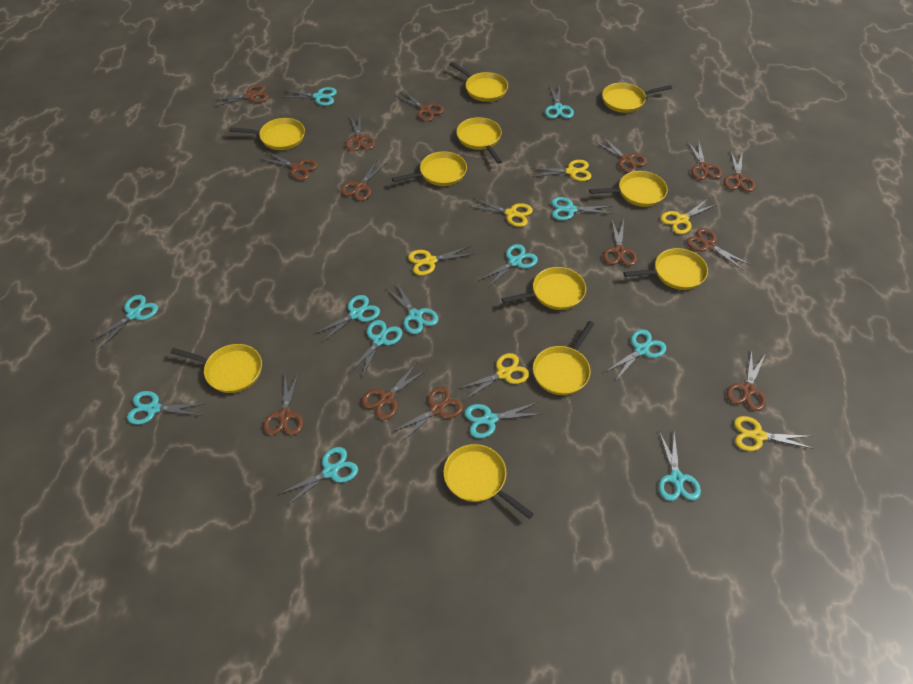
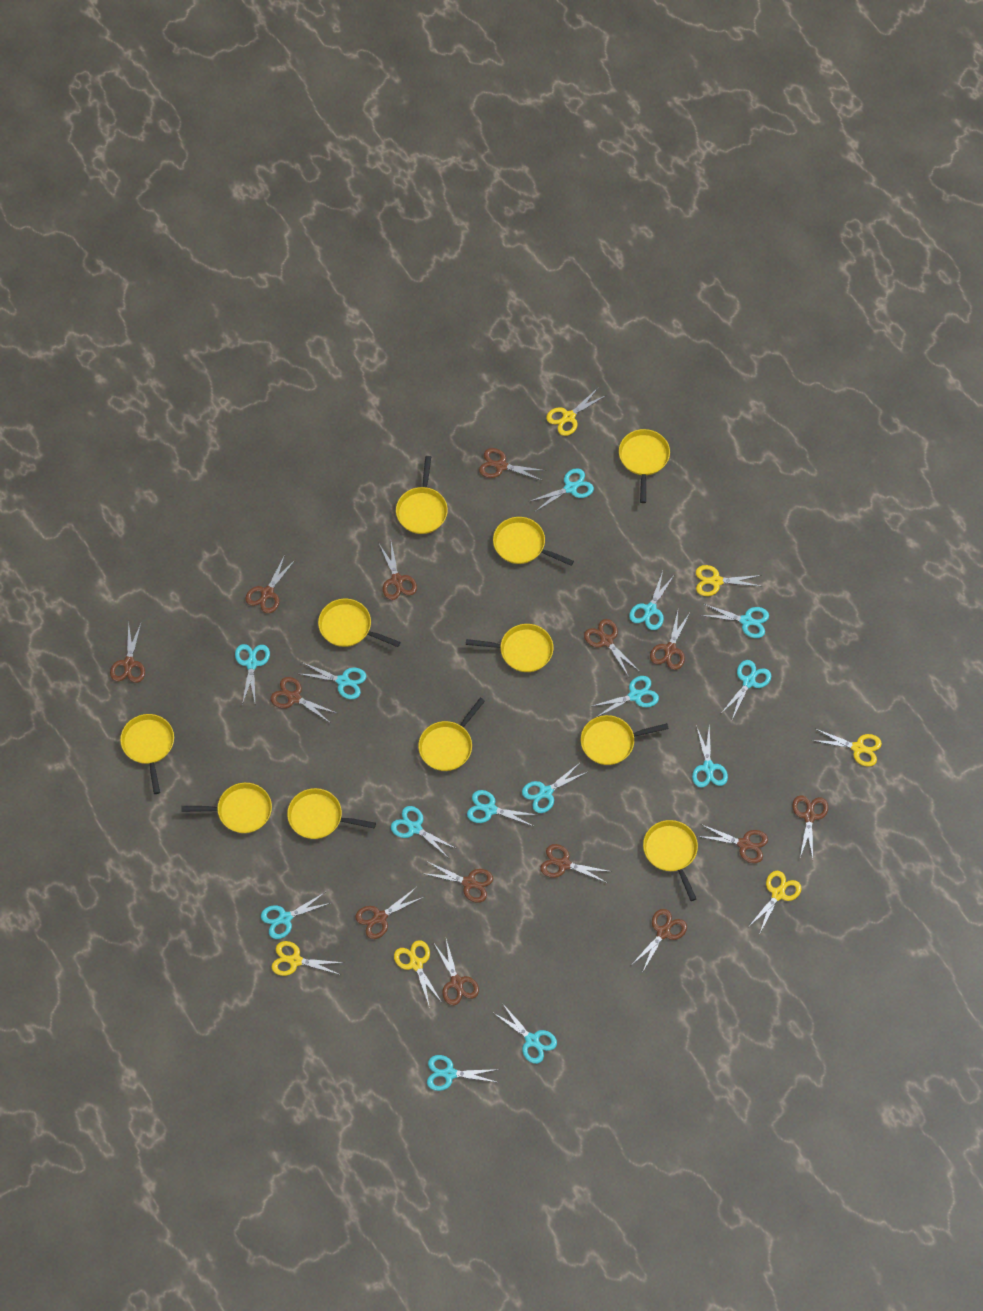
turquoise scissors: 13 -> 14

